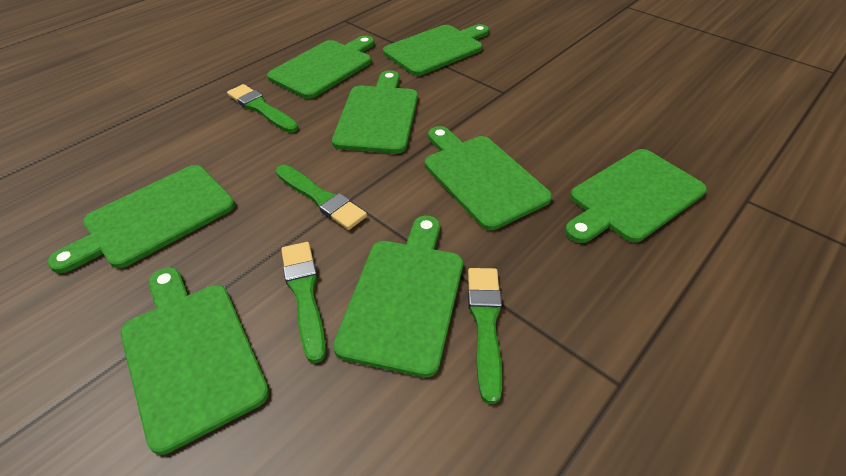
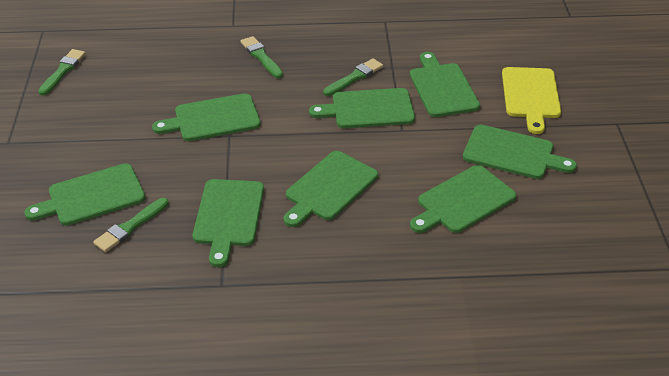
yellow cutting board: 0 -> 1

